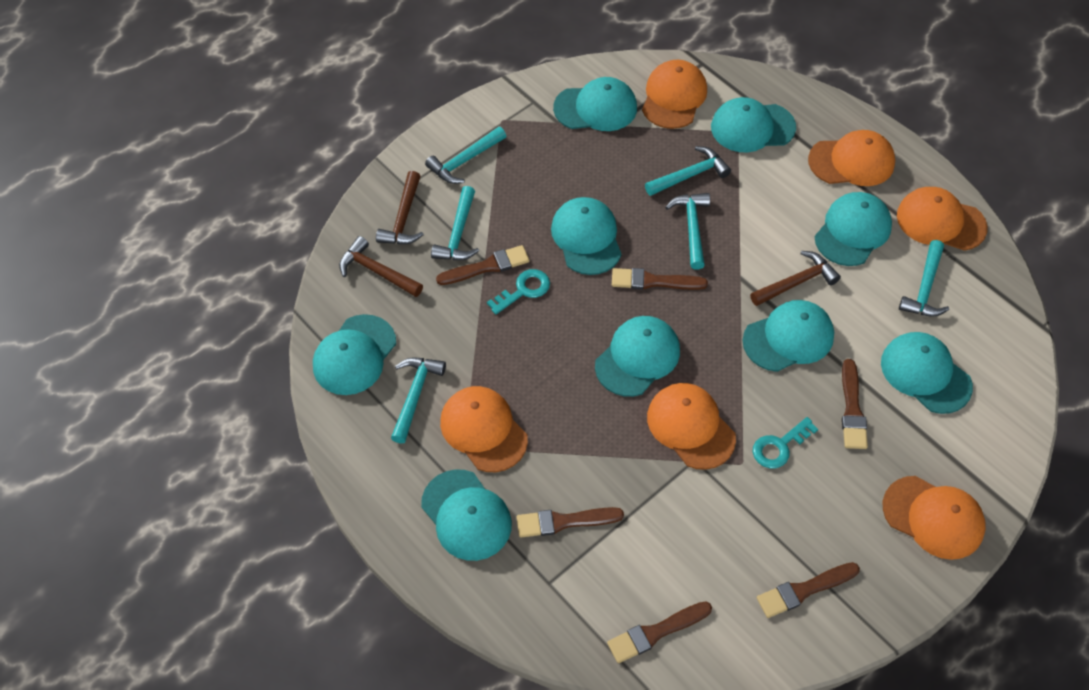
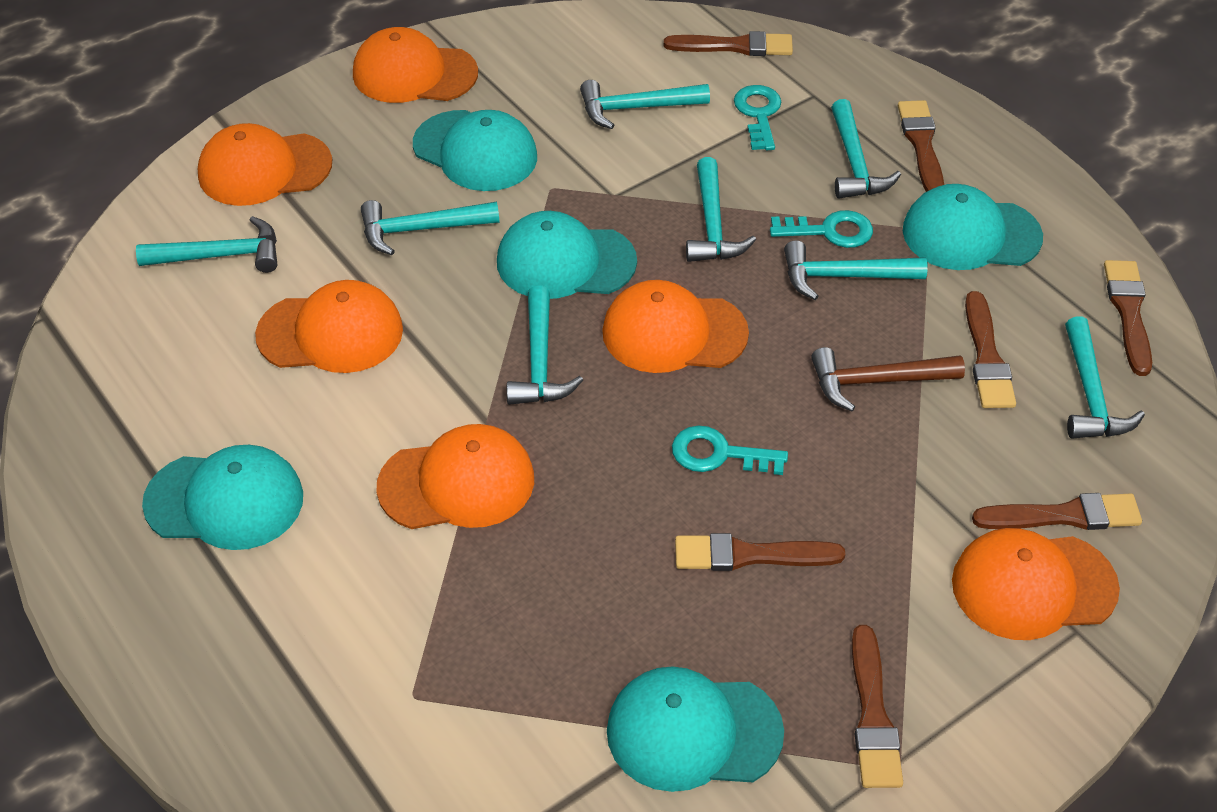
brown brush: 6 -> 7
brown hammer: 3 -> 1
turquoise cap: 9 -> 5
turquoise hammer: 6 -> 8
turquoise key: 2 -> 3

